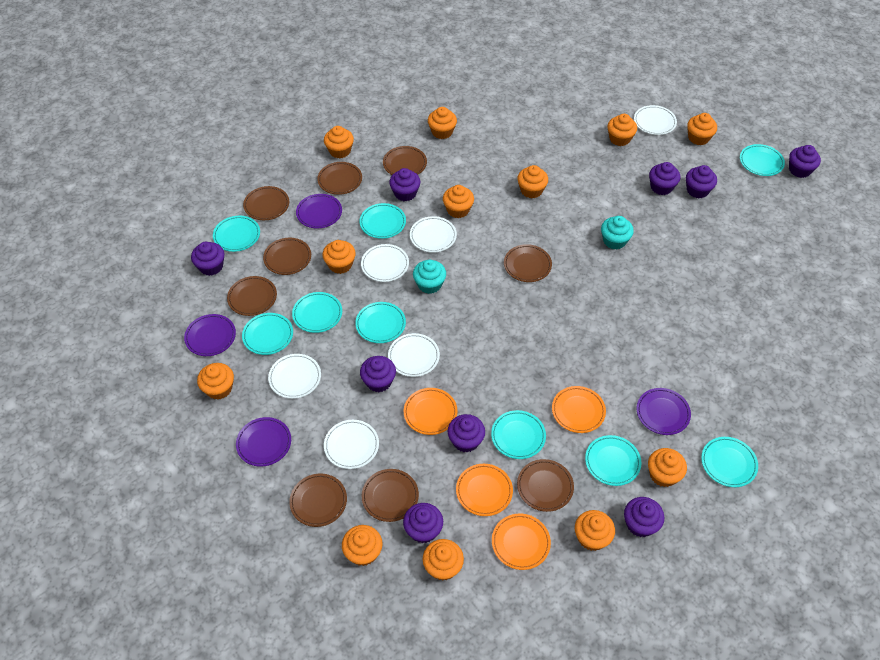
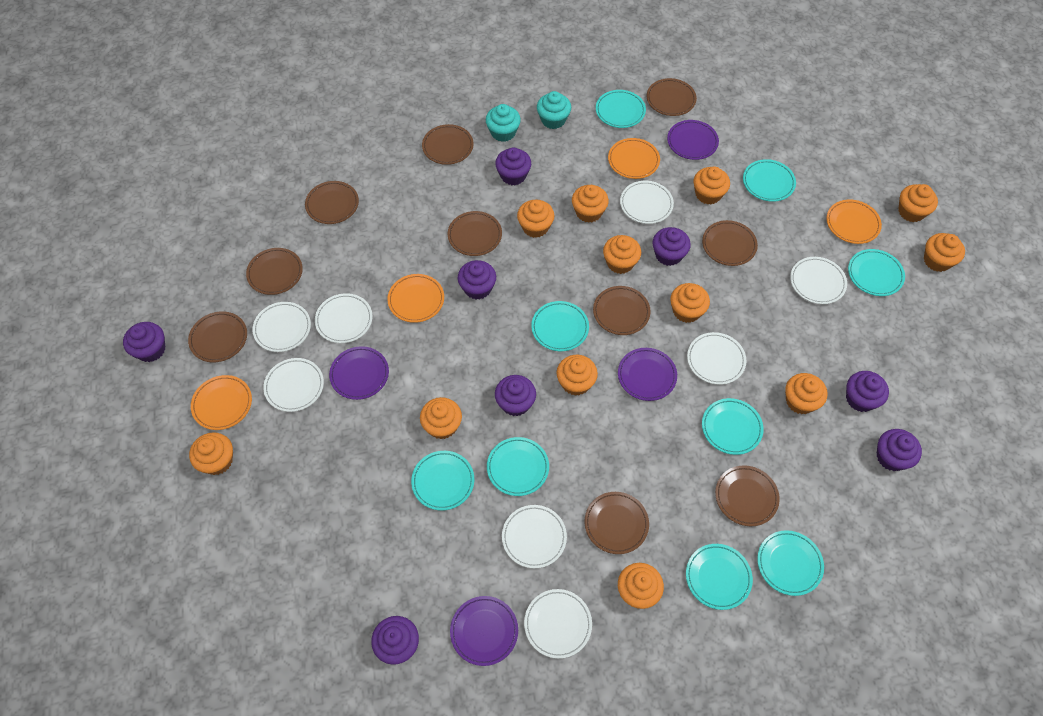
brown plate: 9 -> 10
purple cupcake: 9 -> 8
white plate: 6 -> 8

